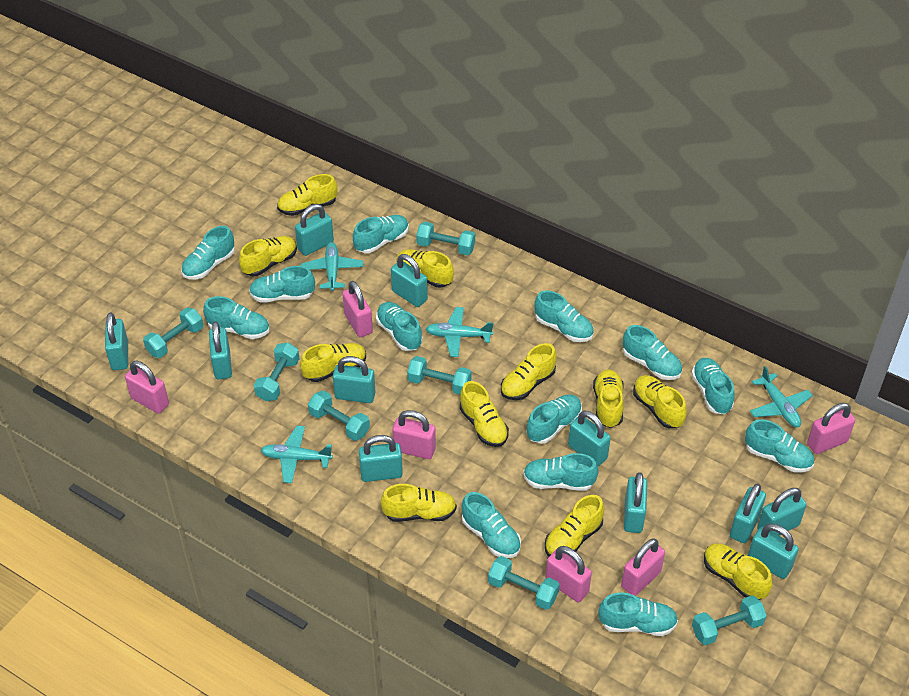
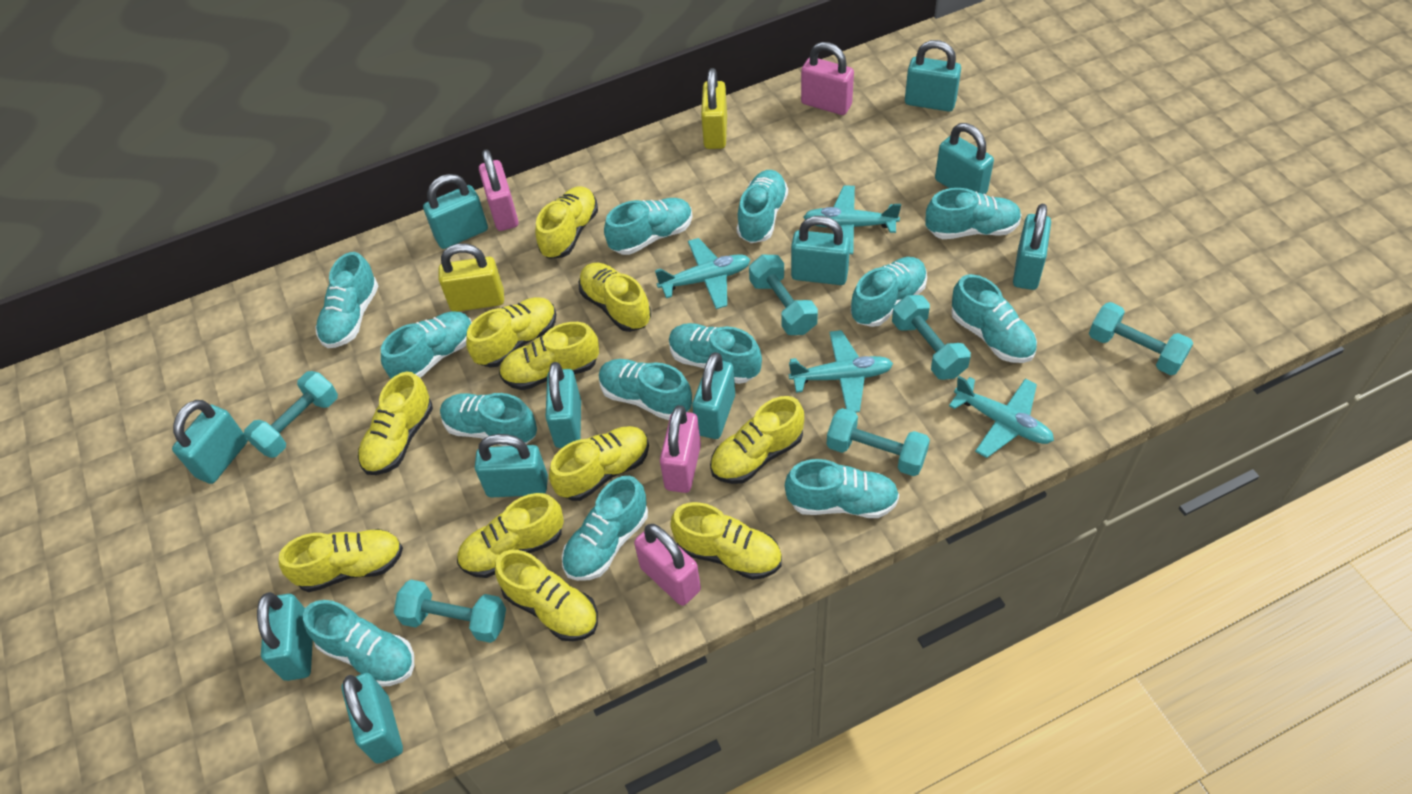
pink padlock: 6 -> 4
turquoise dumbbell: 7 -> 6
yellow padlock: 0 -> 2

